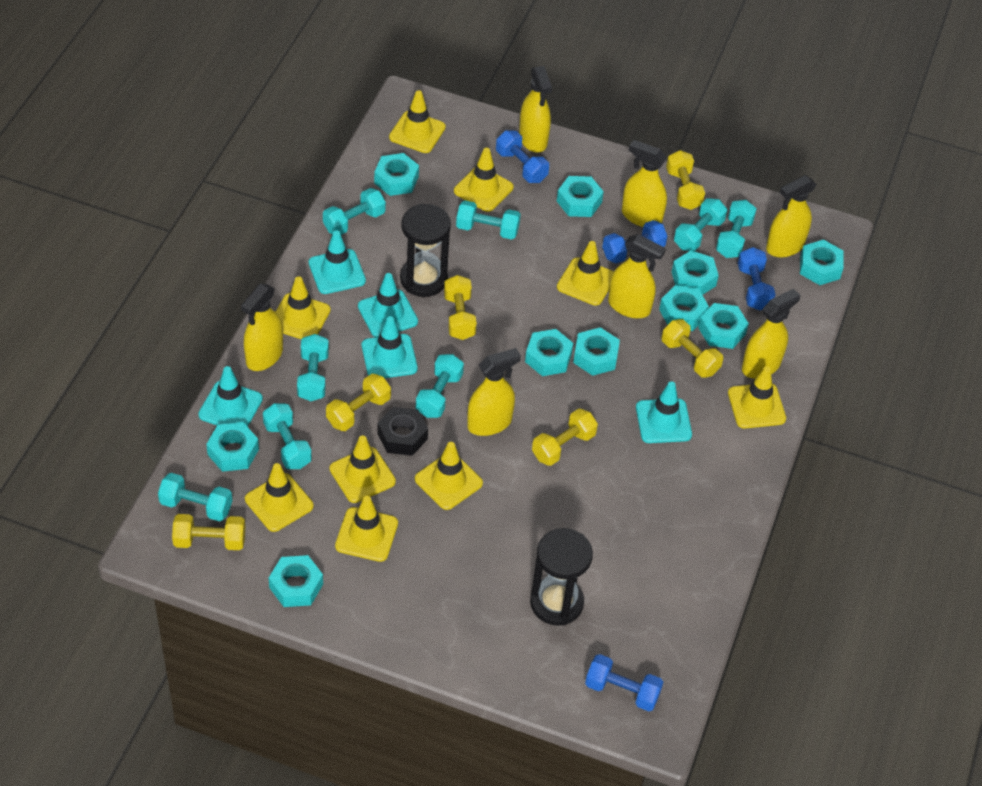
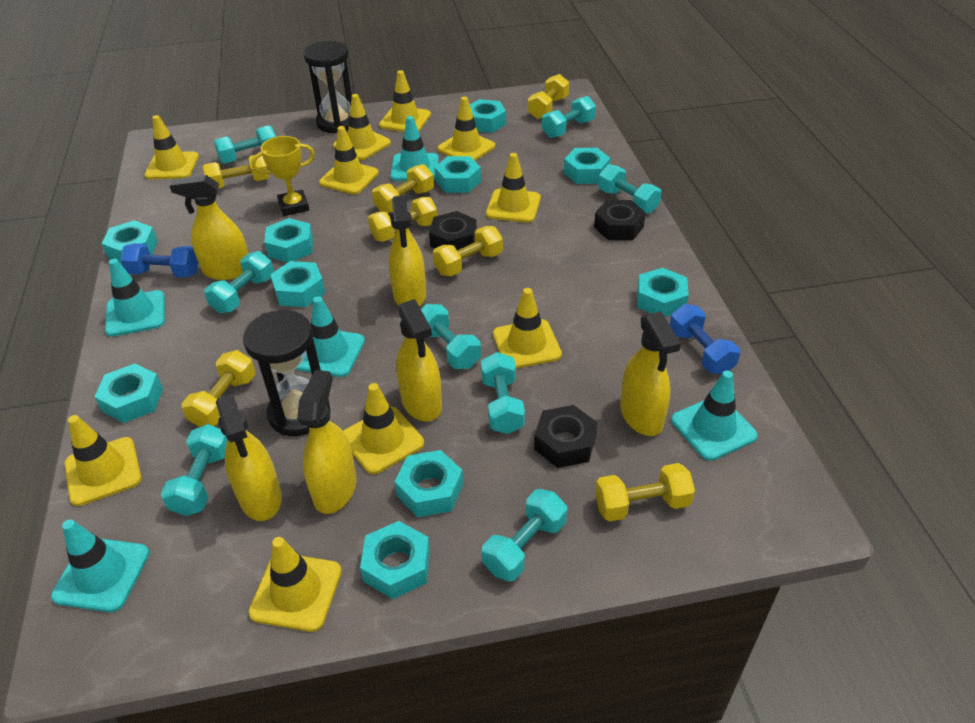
black nut: 1 -> 3
blue dumbbell: 4 -> 2
yellow dumbbell: 6 -> 7
yellow spray bottle: 7 -> 6
yellow traffic cone: 9 -> 10
yellow trophy: 0 -> 1

